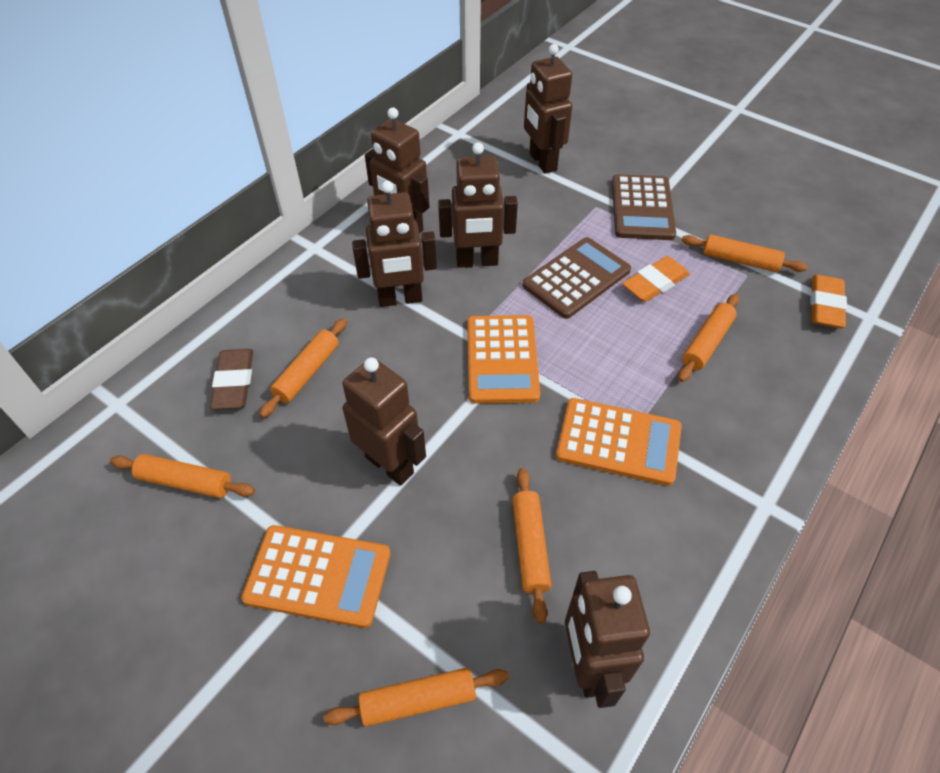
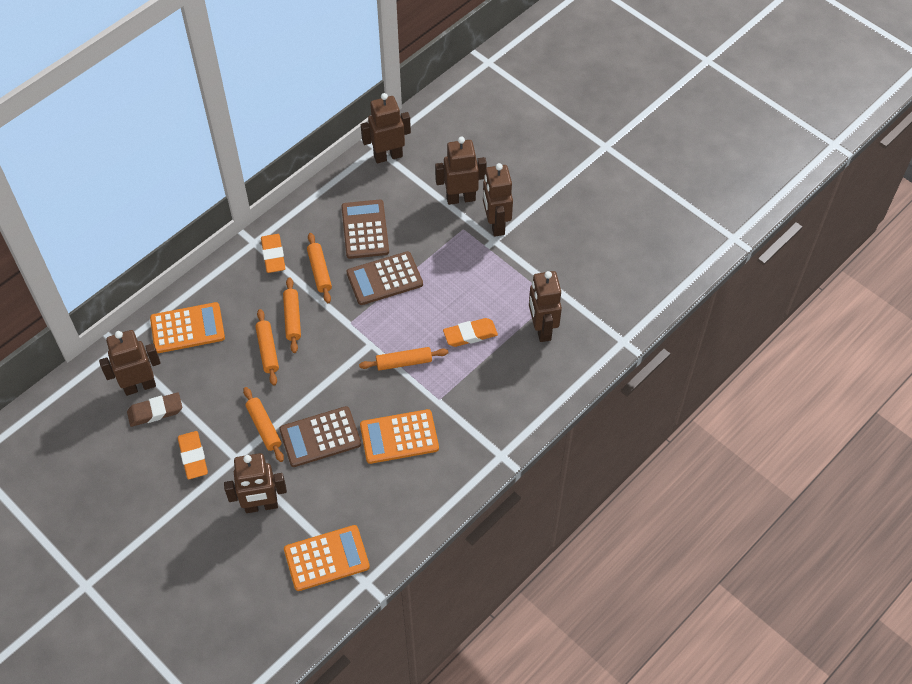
brown calculator: 2 -> 3
orange eraser: 2 -> 3
orange rolling pin: 6 -> 5

